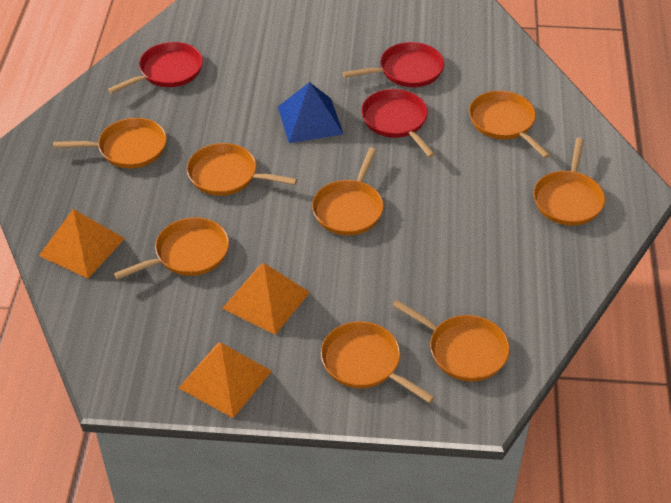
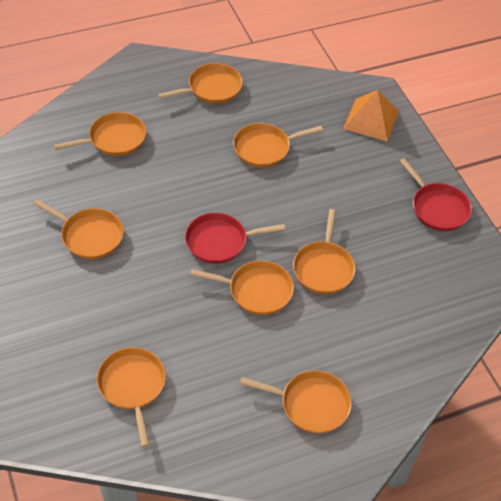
blue pyramid: 1 -> 0
orange pyramid: 3 -> 1
red pan: 3 -> 2

